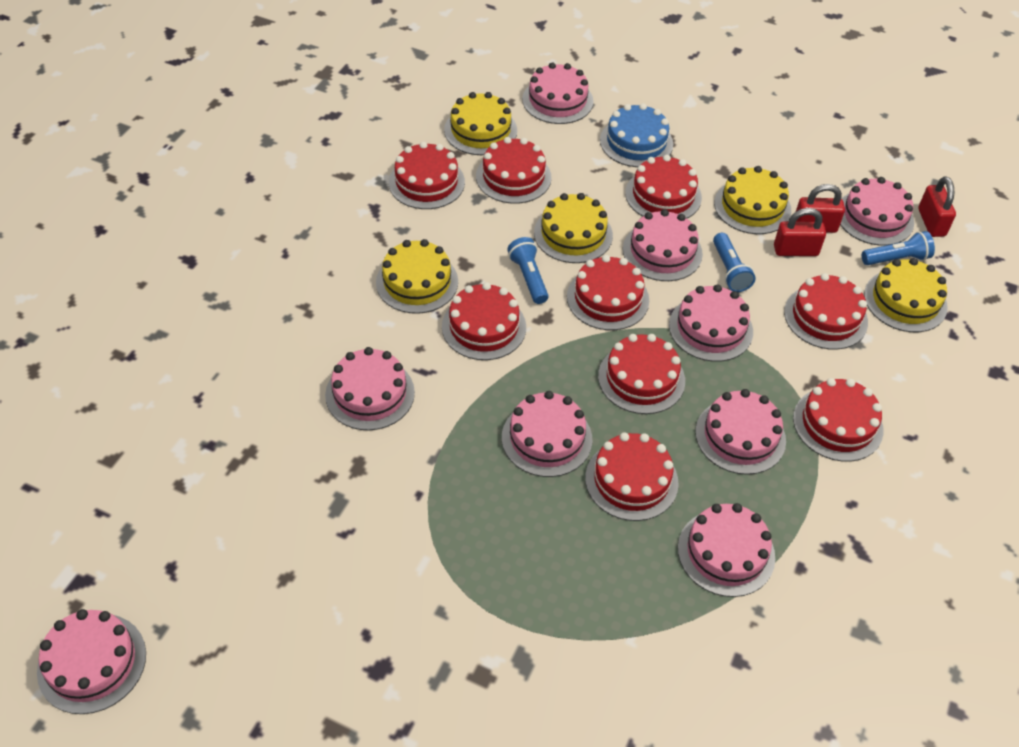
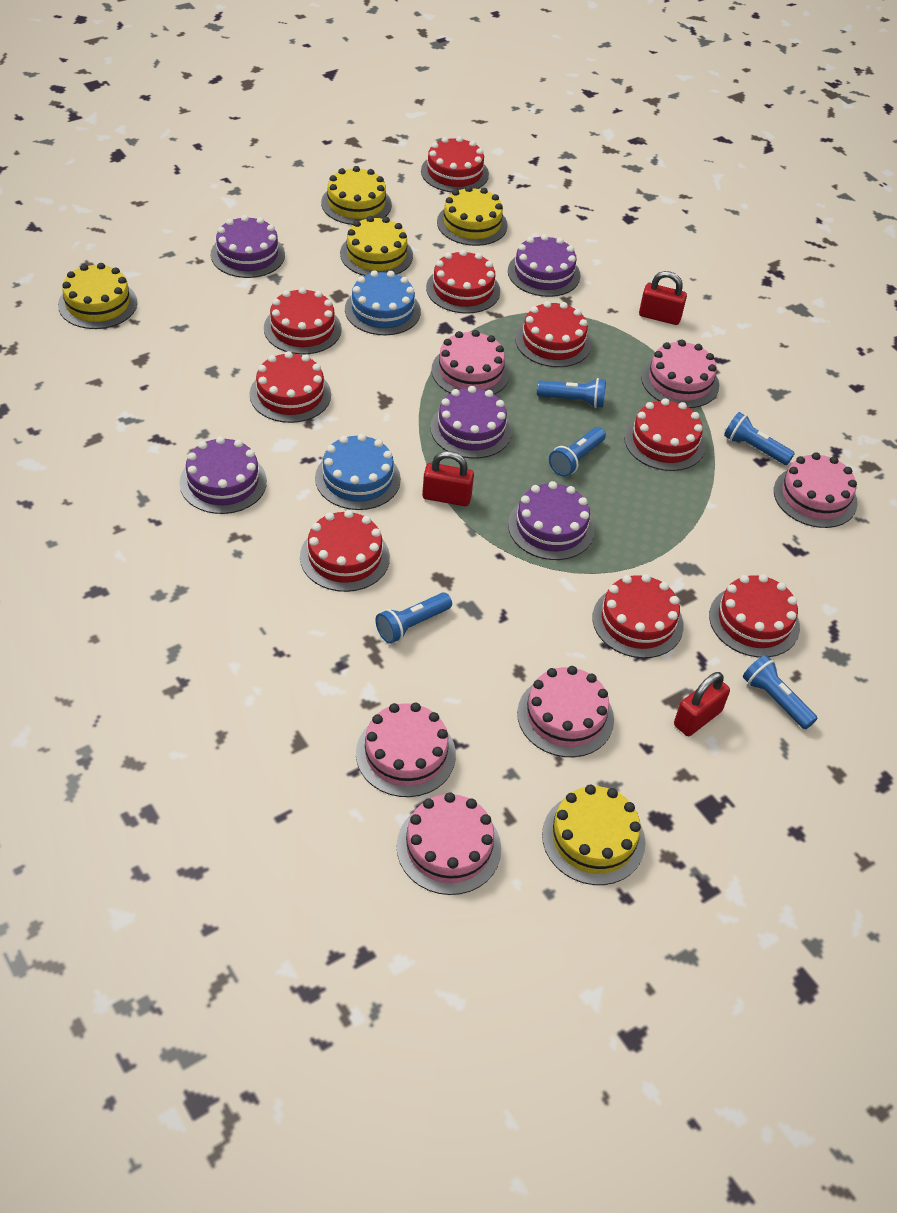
blue cake: 1 -> 2
blue flashlight: 3 -> 5
pink cake: 9 -> 6
purple cake: 0 -> 5

